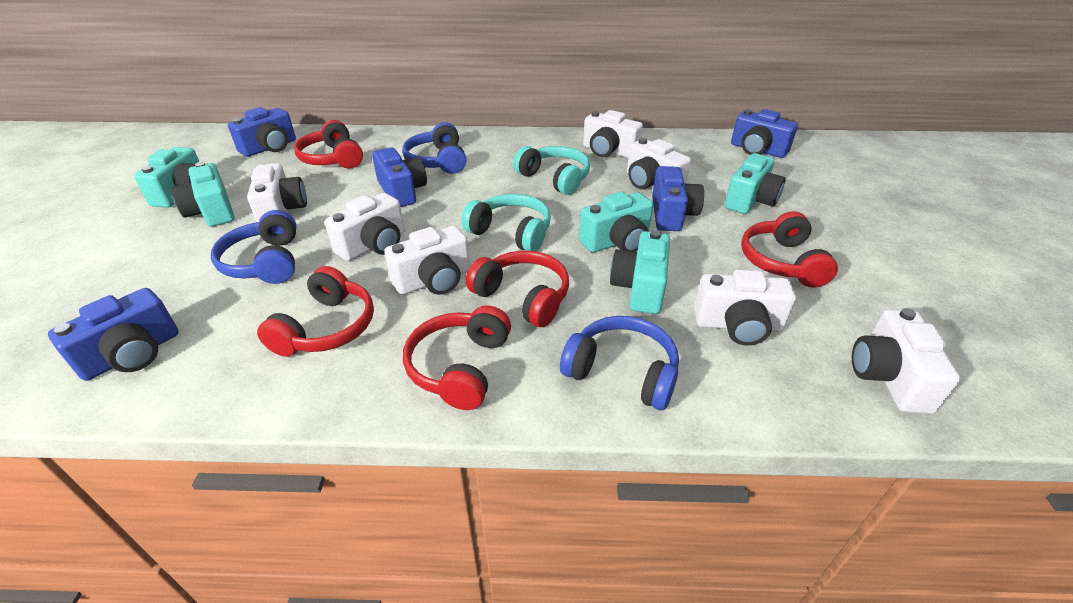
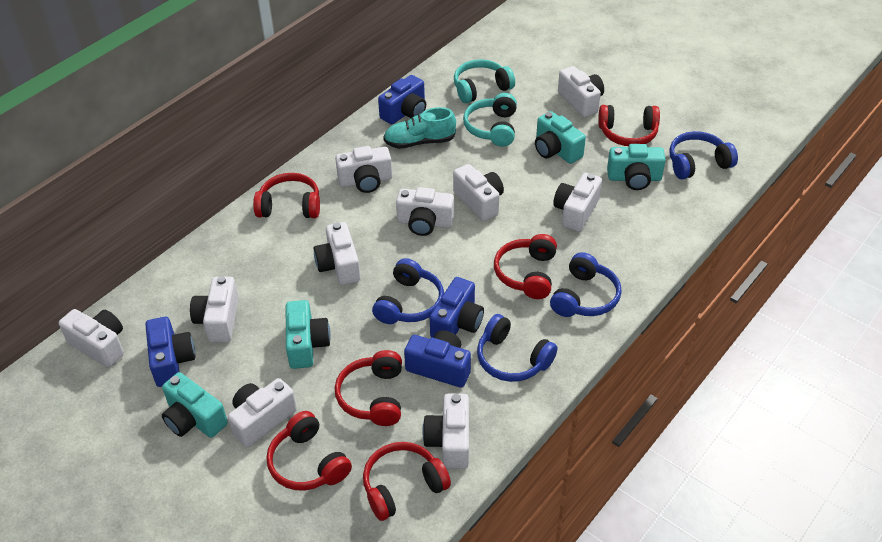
blue camera: 5 -> 4
blue headphones: 3 -> 4
red headphones: 5 -> 6
turquoise camera: 5 -> 4
turquoise shoe: 0 -> 1
white camera: 7 -> 10

